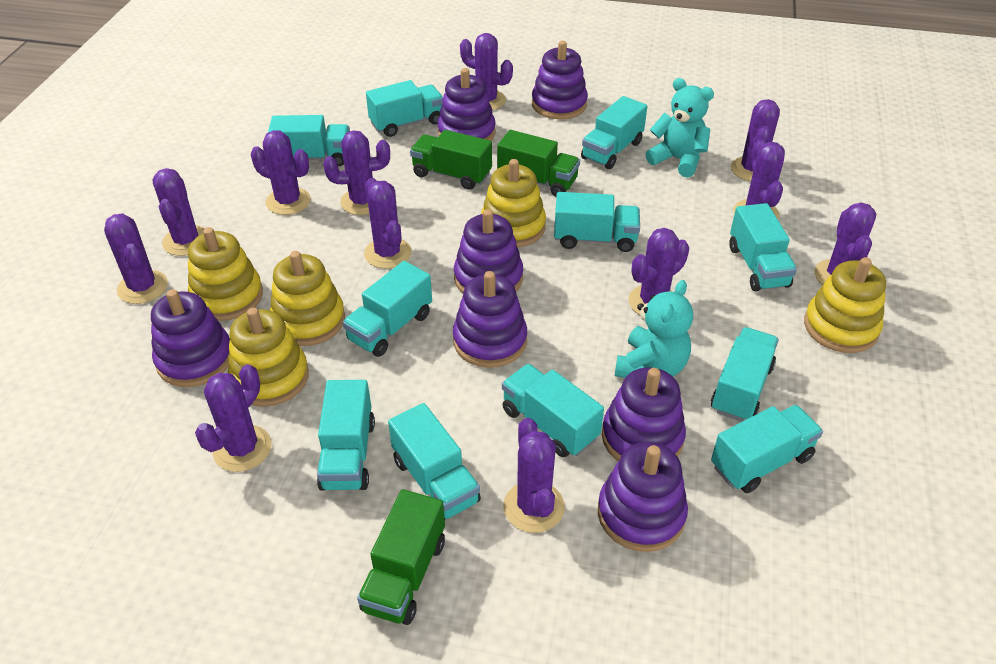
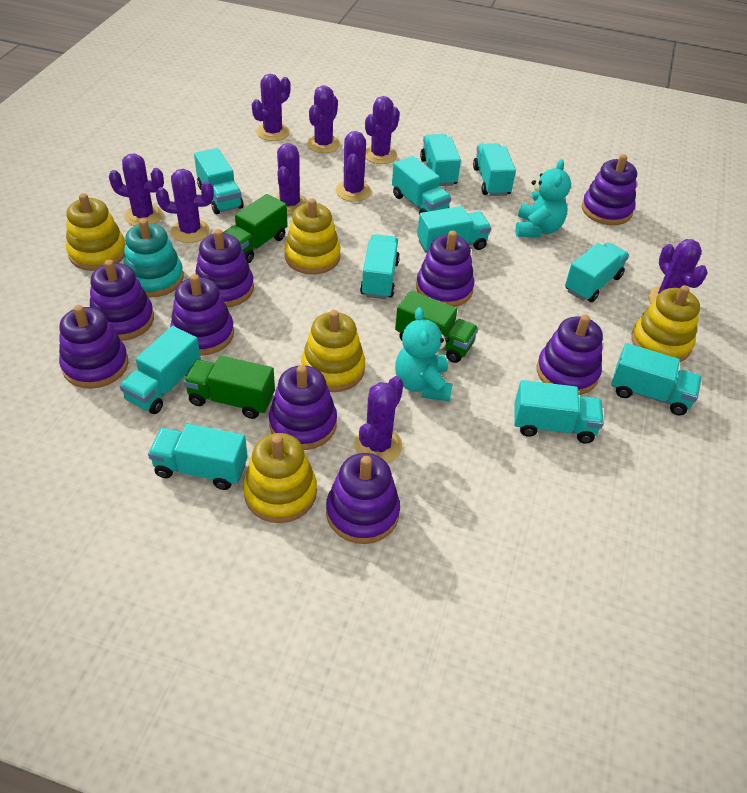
purple cactus: 12 -> 9
purple stacking toy: 7 -> 9
turquoise stacking toy: 0 -> 1

